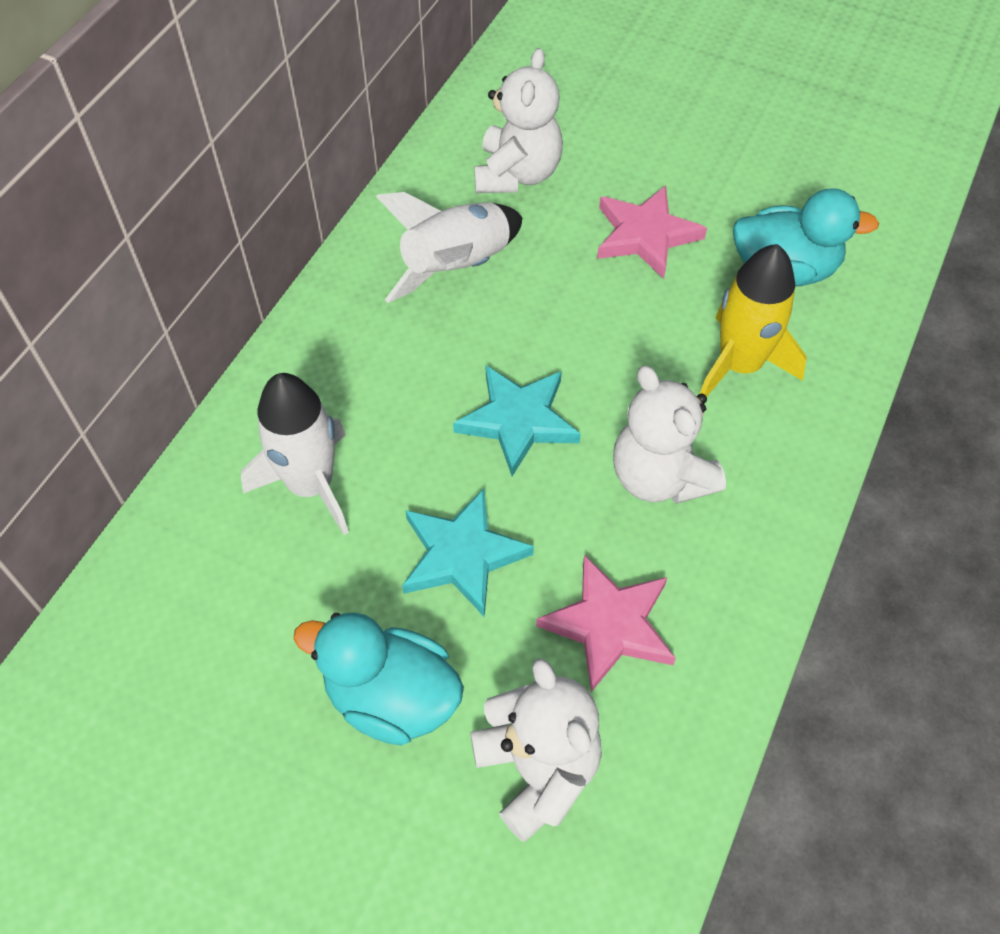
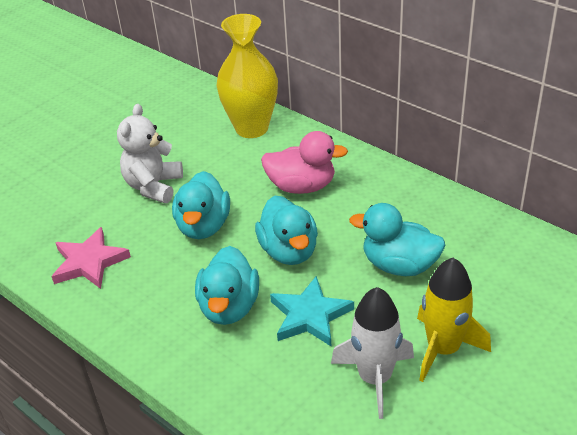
pink duck: 0 -> 1
pink star: 2 -> 1
turquoise duck: 2 -> 4
turquoise star: 2 -> 1
white rocket: 2 -> 1
white teddy bear: 3 -> 1
yellow vase: 0 -> 1

